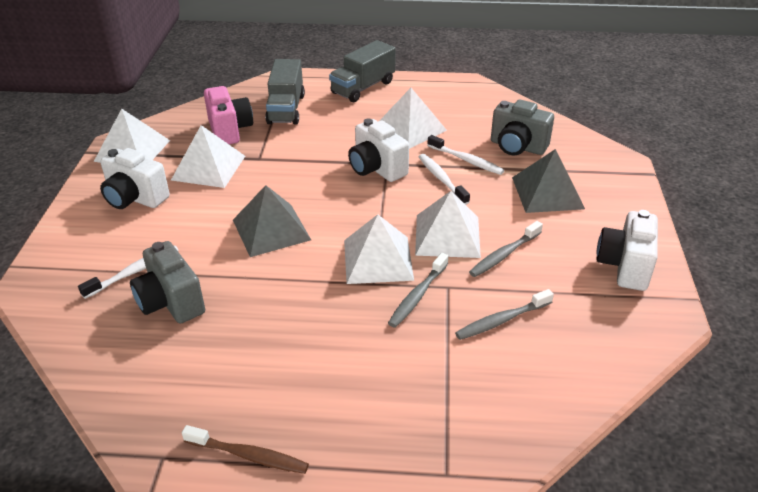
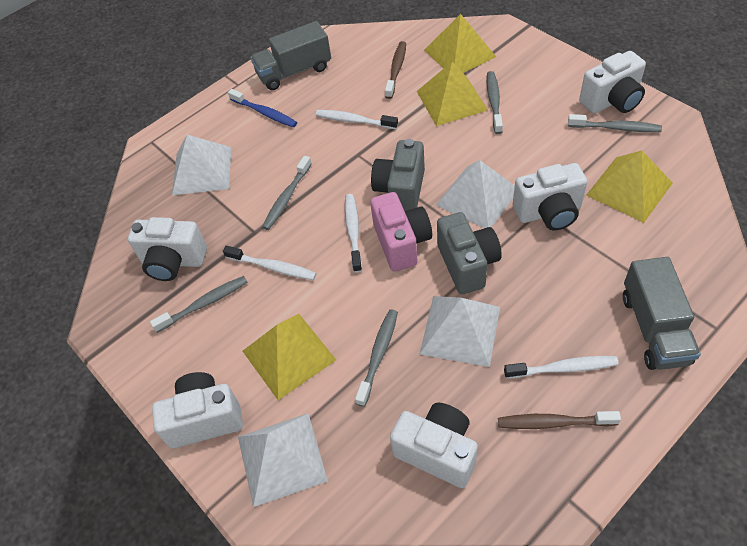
blue toothbrush: 0 -> 1
brown toothbrush: 1 -> 2
grey pyramid: 2 -> 0
grey toothbrush: 3 -> 5
white camera: 3 -> 5
white pyramid: 5 -> 4
white toothbrush: 3 -> 4
yellow pyramid: 0 -> 4

